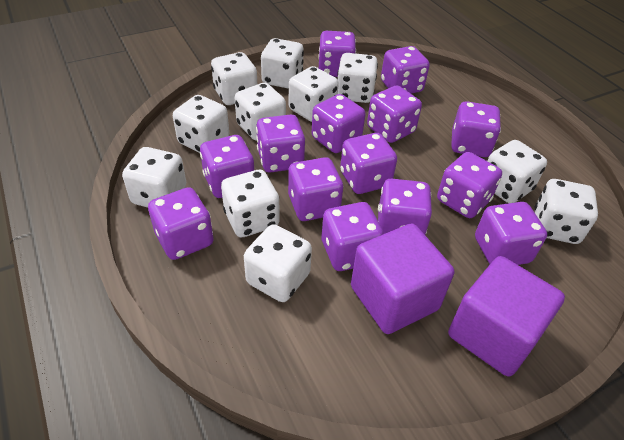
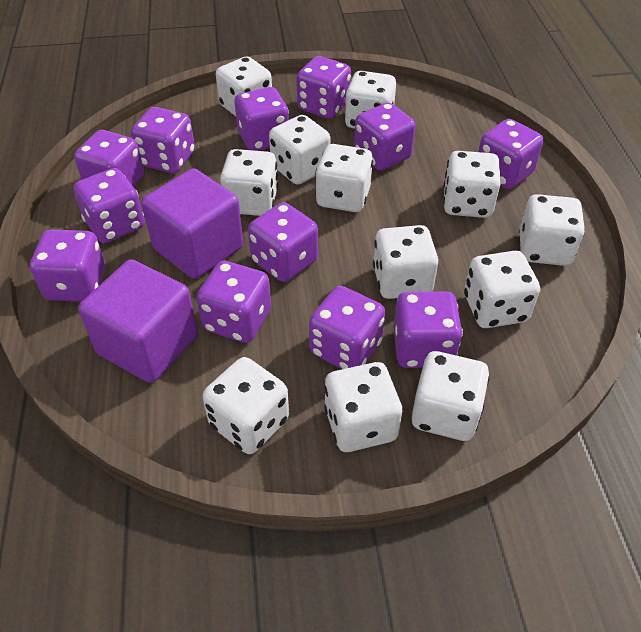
purple dice: 14 -> 12
white dice: 11 -> 12

